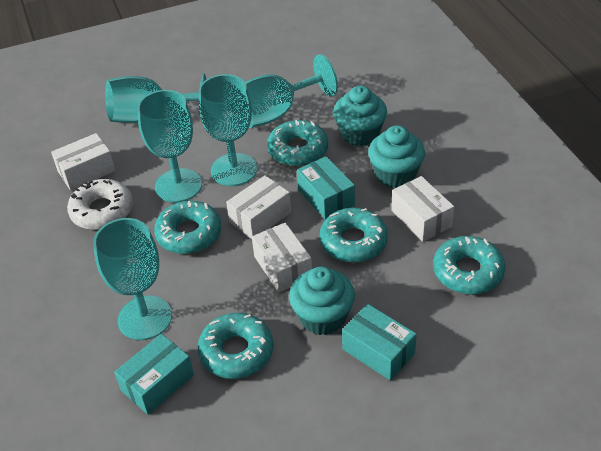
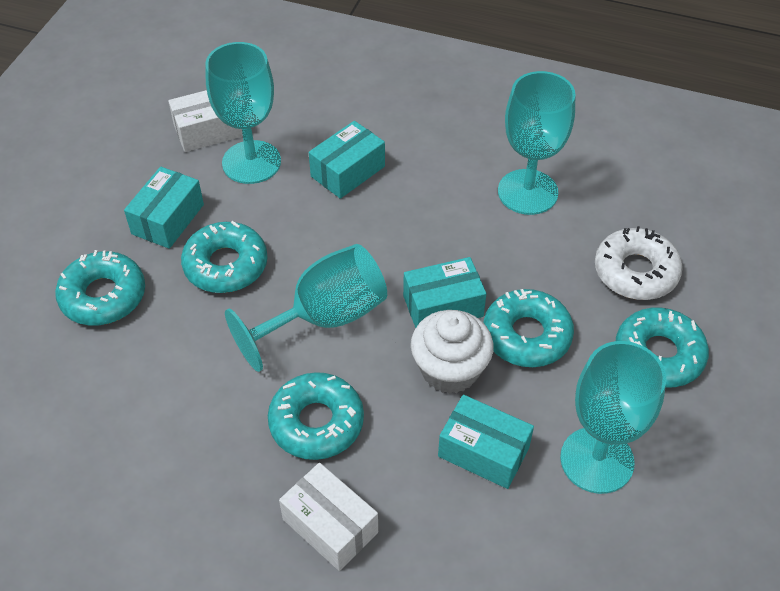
turquoise box: 3 -> 4
turquoise cupcake: 3 -> 0
turquoise goblet: 5 -> 4
white box: 4 -> 2
white cupcake: 0 -> 1

